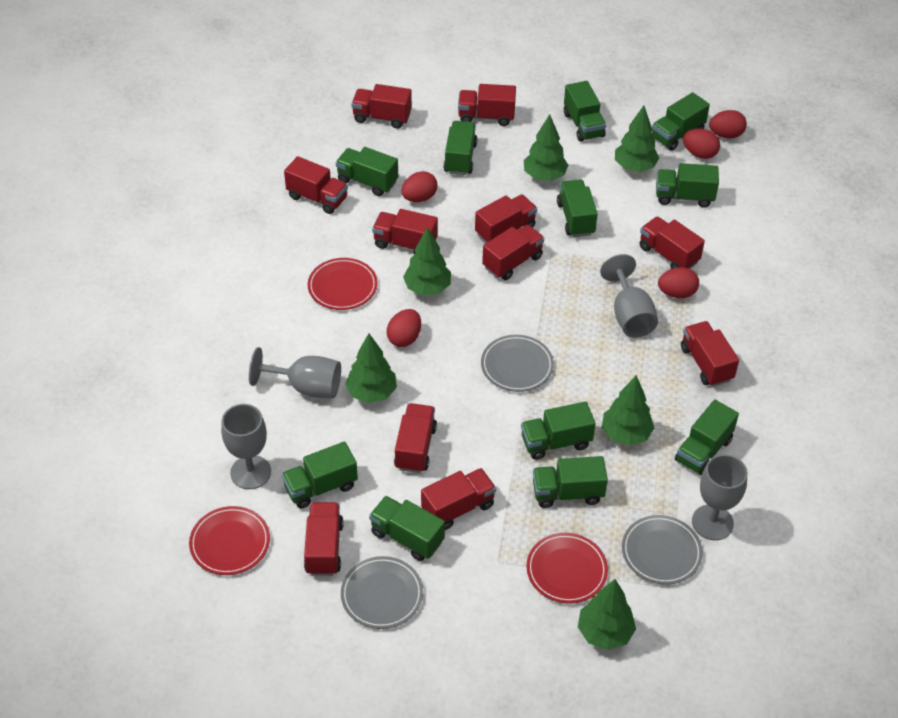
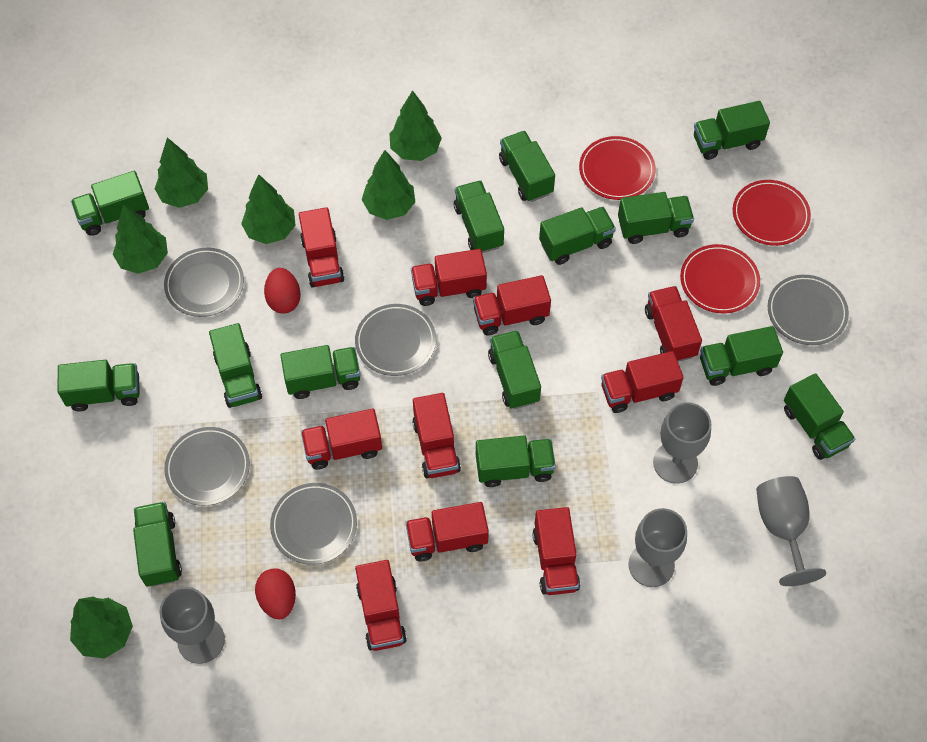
green truck: 11 -> 14
grey plate: 3 -> 5
red egg: 5 -> 2
red truck: 11 -> 10

